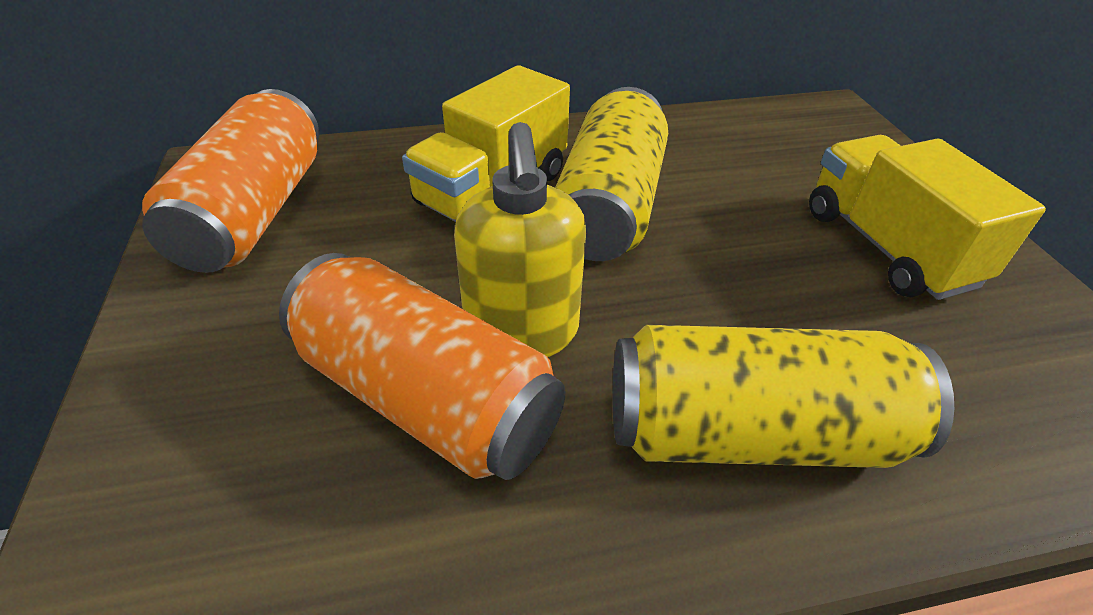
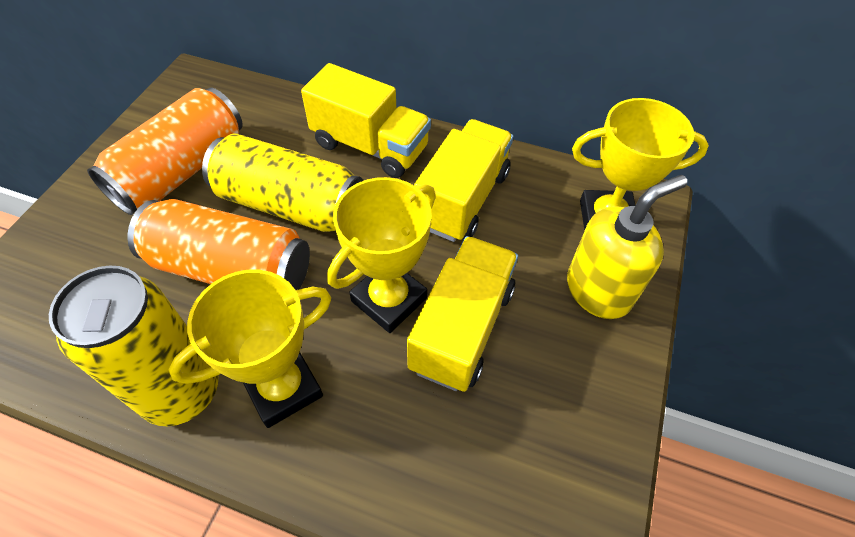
yellow trophy: 0 -> 3
yellow truck: 2 -> 3

